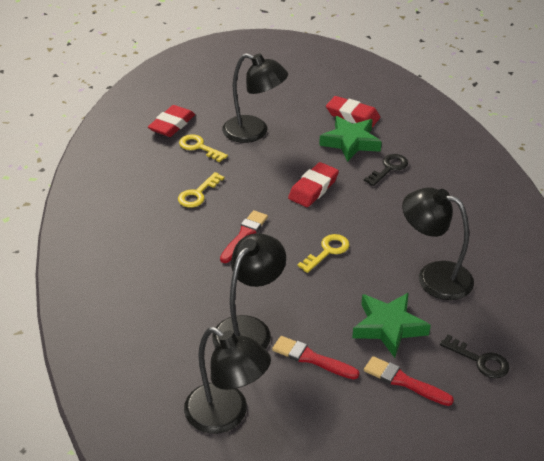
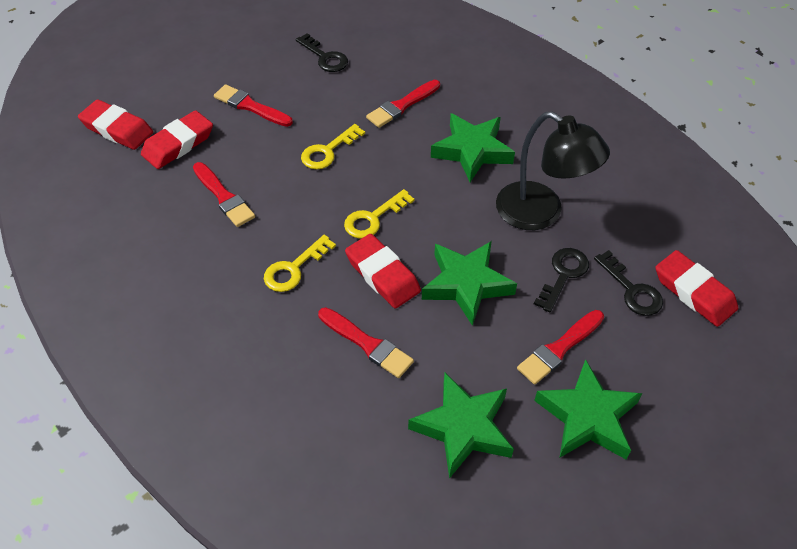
black key: 2 -> 3
black lamp: 4 -> 1
green star: 2 -> 4
red brush: 3 -> 5
red eraser: 3 -> 4

